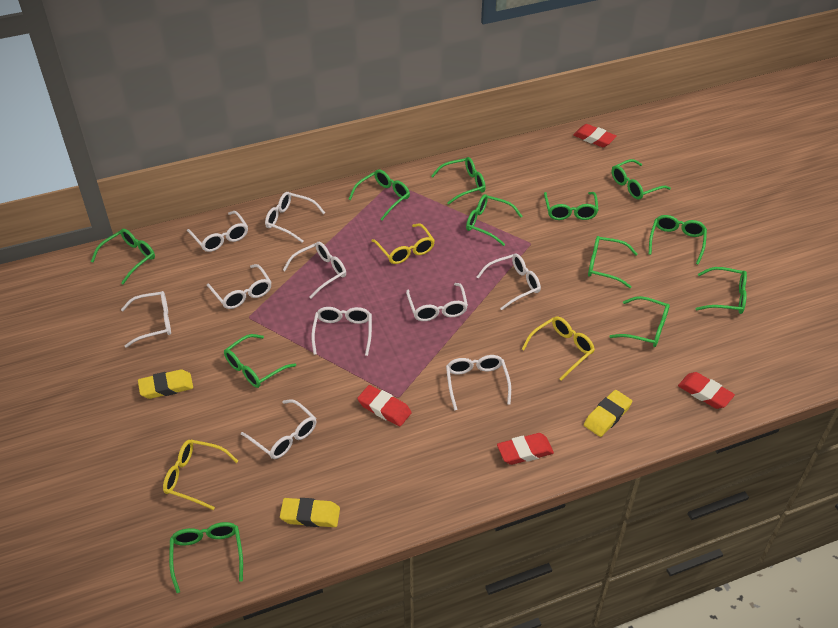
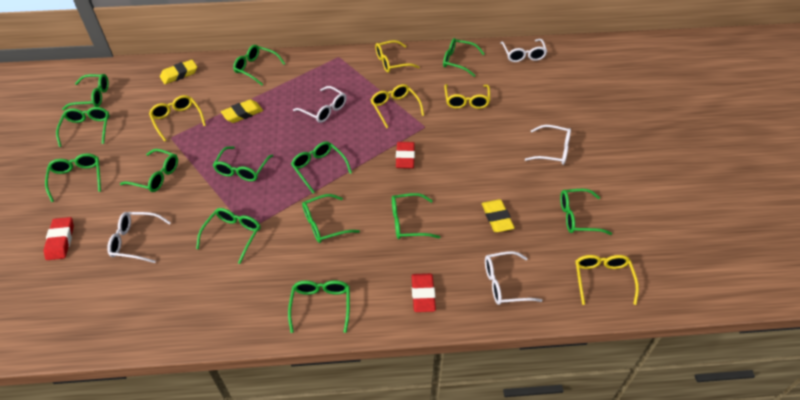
green glasses: 12 -> 13
red eraser: 4 -> 3
white glasses: 10 -> 5
yellow glasses: 3 -> 5

